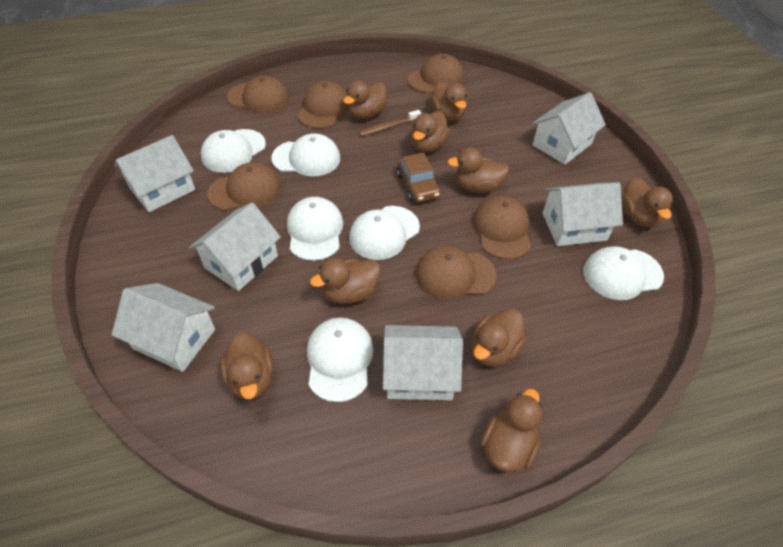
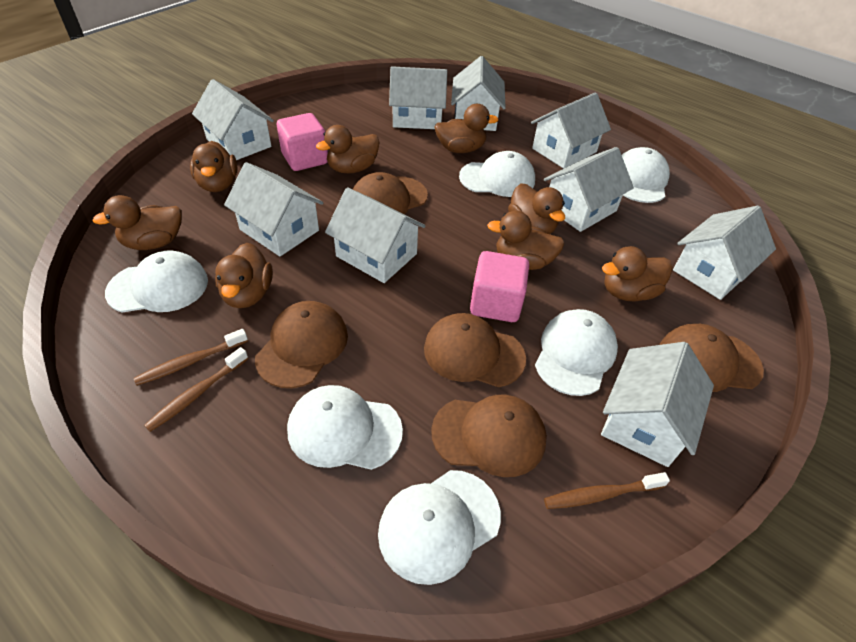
brown cap: 6 -> 5
brown car: 1 -> 0
brown duck: 9 -> 8
brown toothbrush: 1 -> 3
pink cube: 0 -> 2
white house: 6 -> 9

